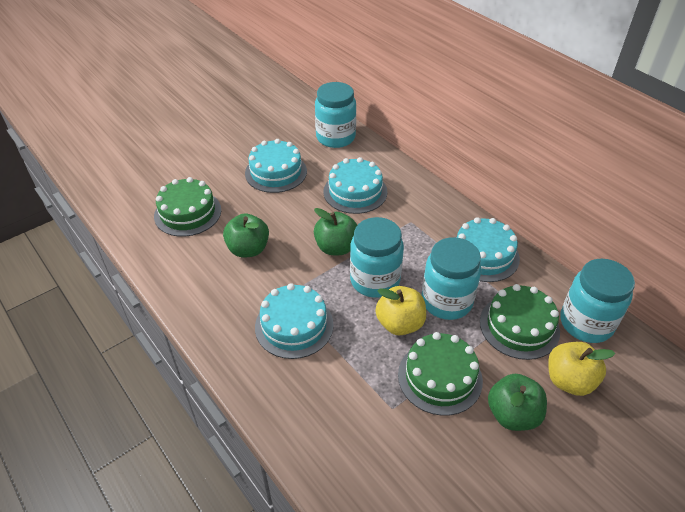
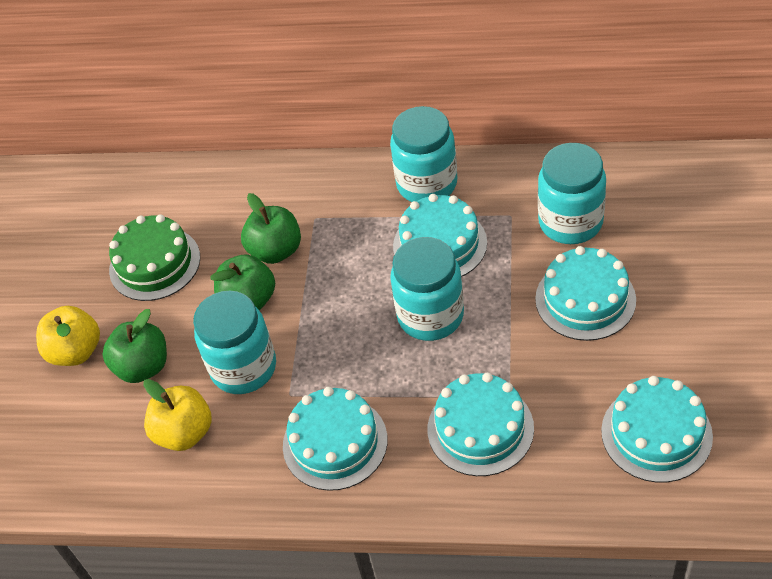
green cake: 3 -> 1
turquoise cake: 4 -> 5

